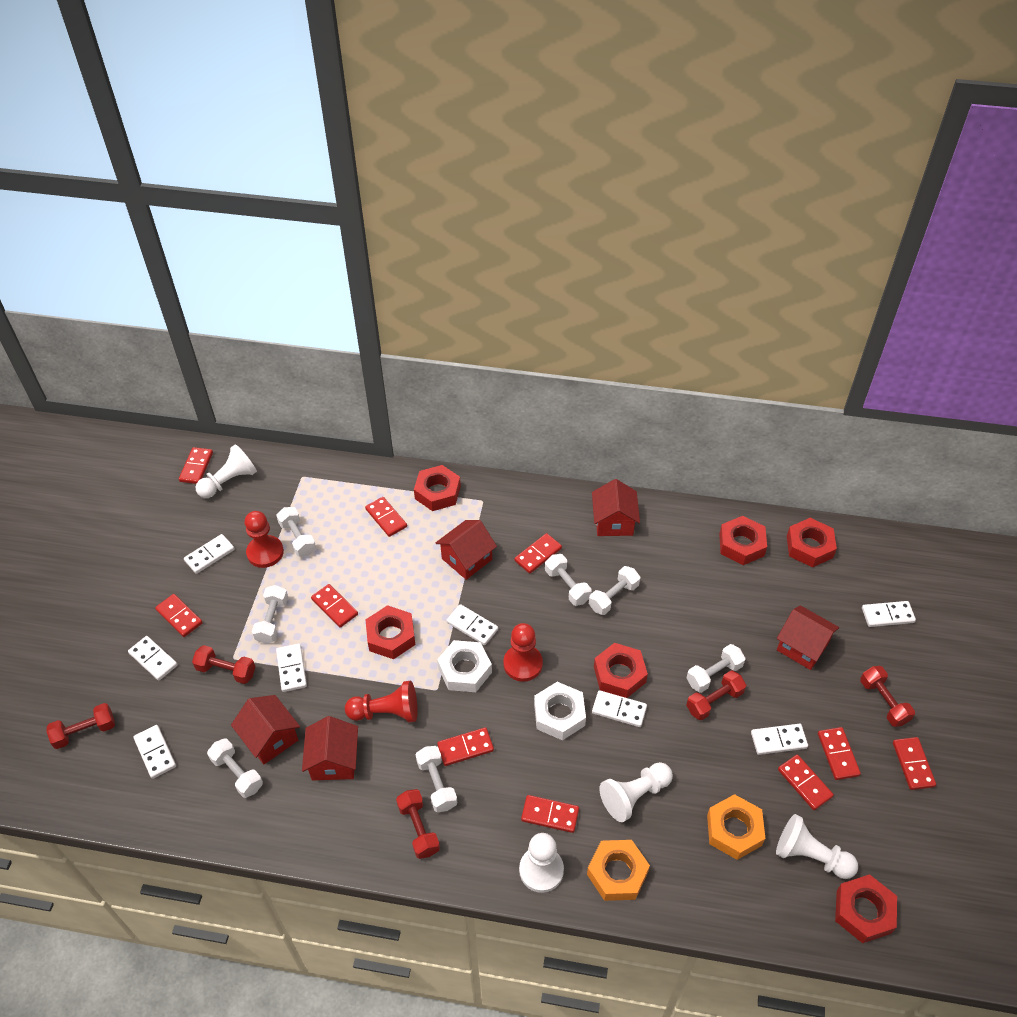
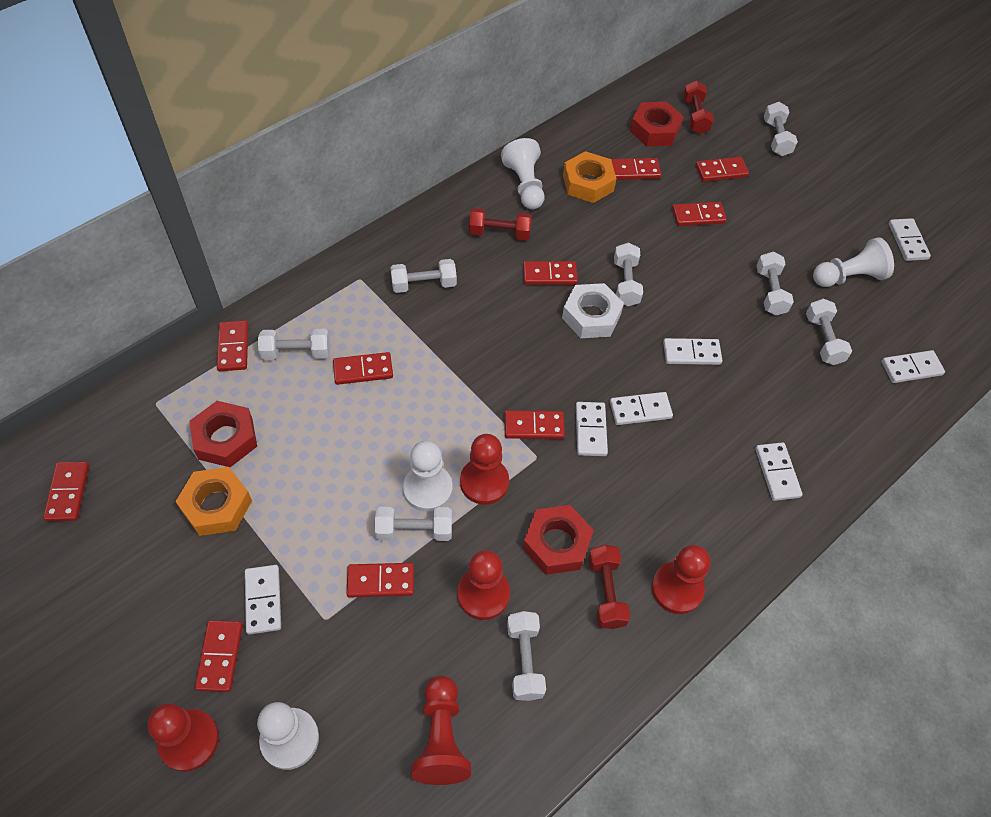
red dumbbell: 5 -> 3
red house: 5 -> 0
red nut: 6 -> 3
red pawn: 3 -> 5
white domino: 8 -> 7
white dumbbell: 7 -> 8
white nut: 2 -> 1

